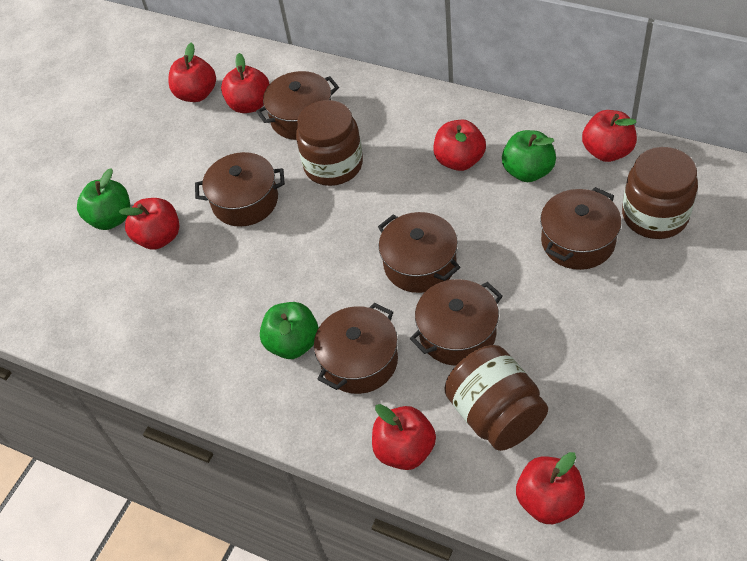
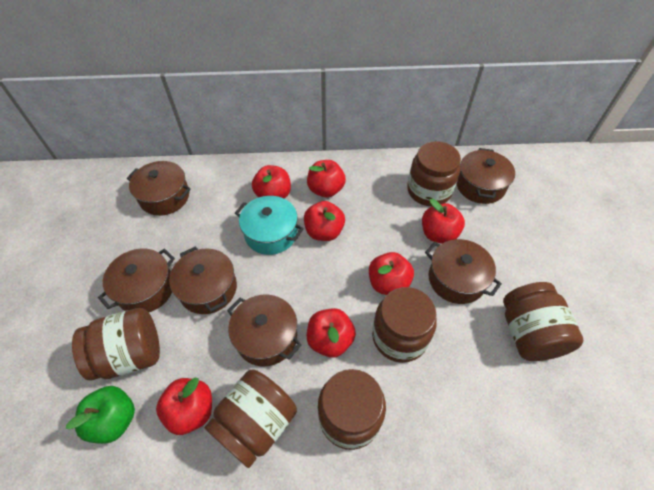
brown jar: 3 -> 6
green apple: 3 -> 1
turquoise pot: 0 -> 1

